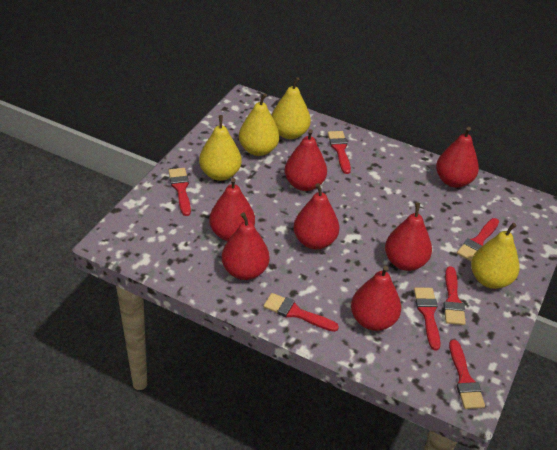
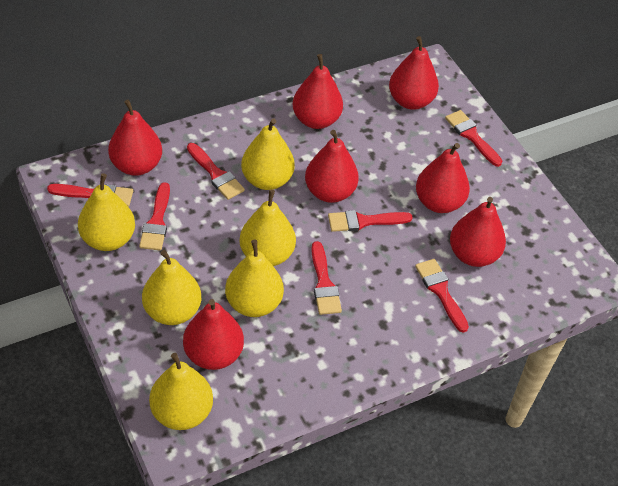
yellow pear: 4 -> 6

